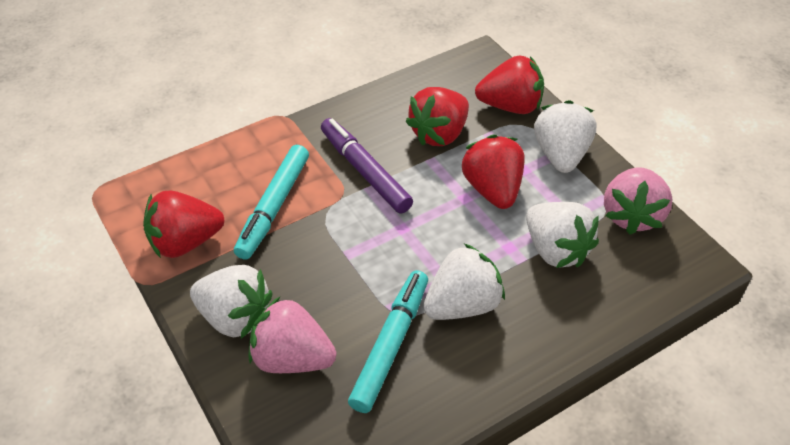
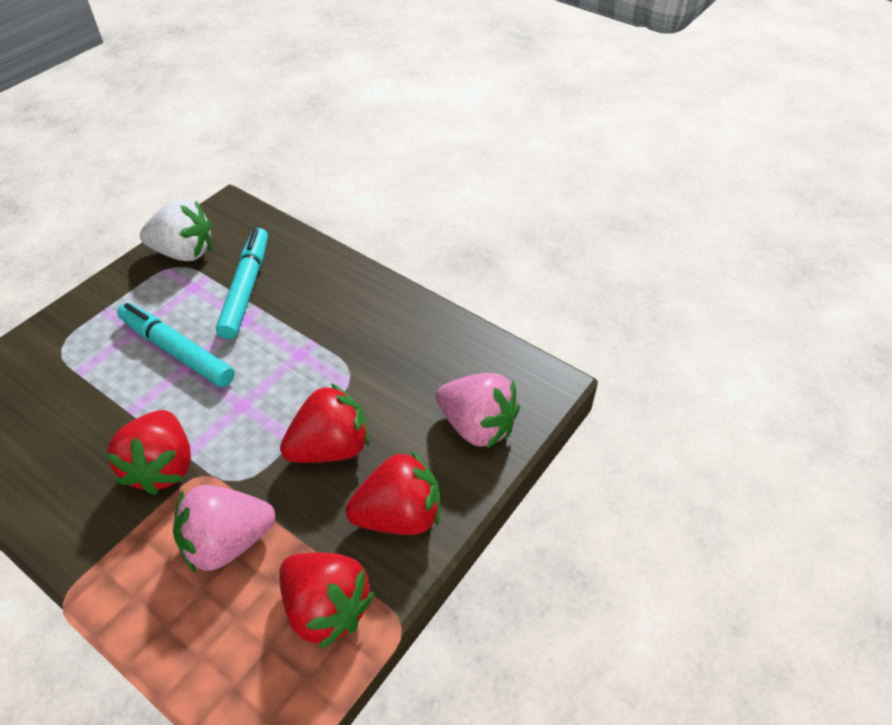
purple marker: 1 -> 0
white strawberry: 4 -> 1

